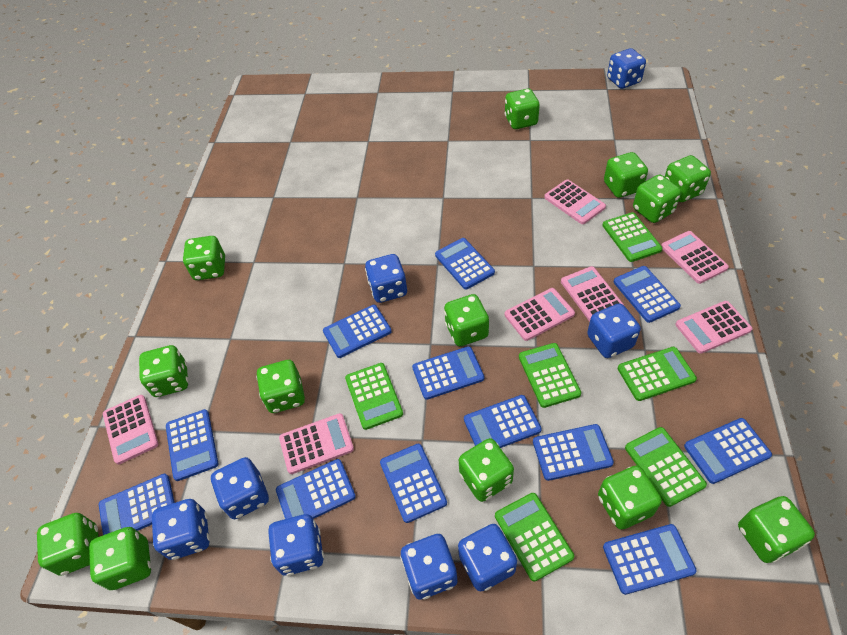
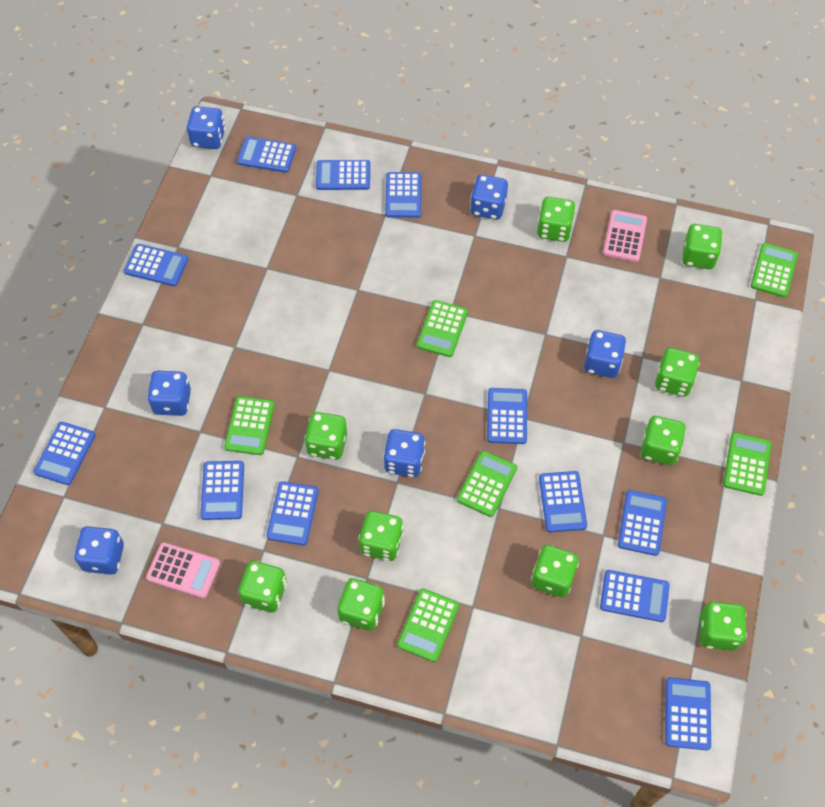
blue dice: 8 -> 6
green dice: 13 -> 10
pink calculator: 7 -> 2

